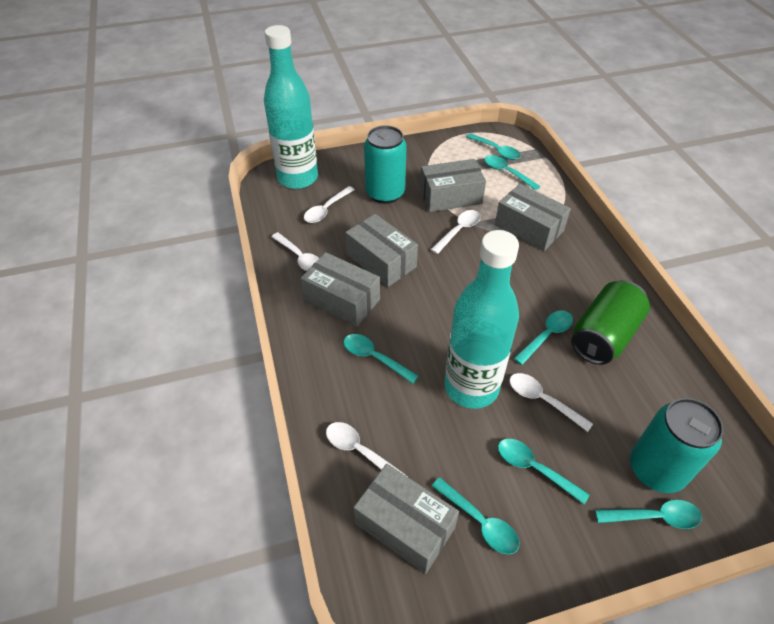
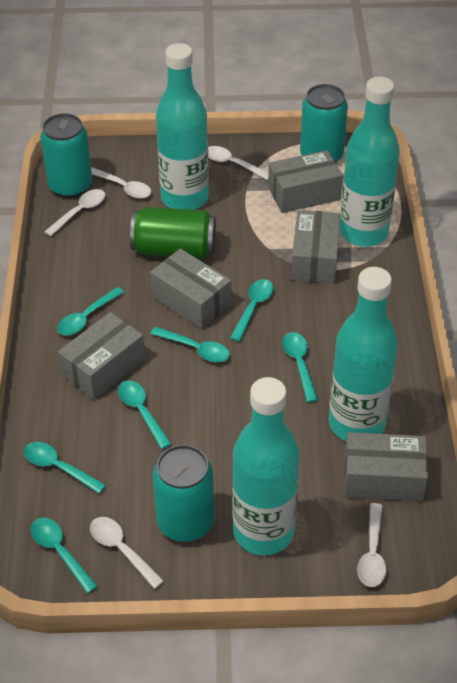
turquoise bottle: 2 -> 4
turquoise can: 2 -> 3

